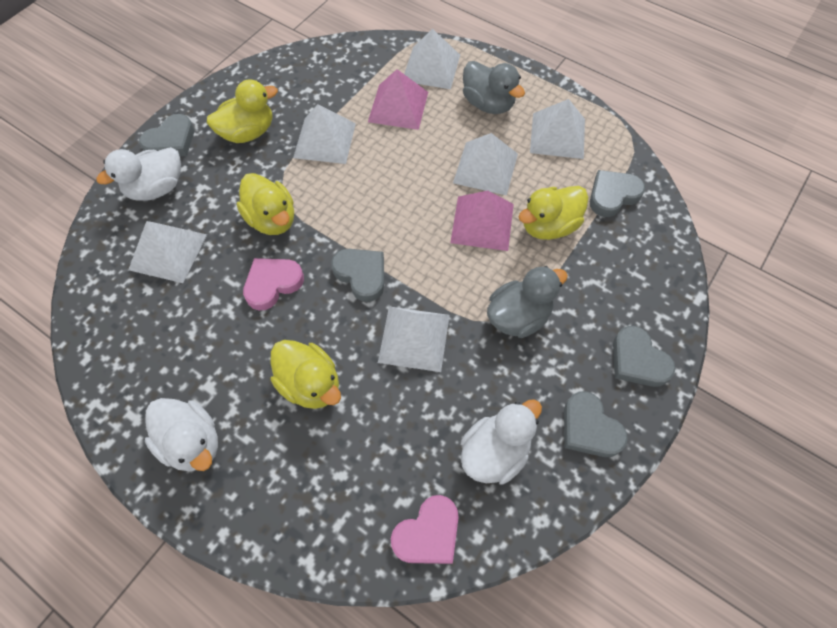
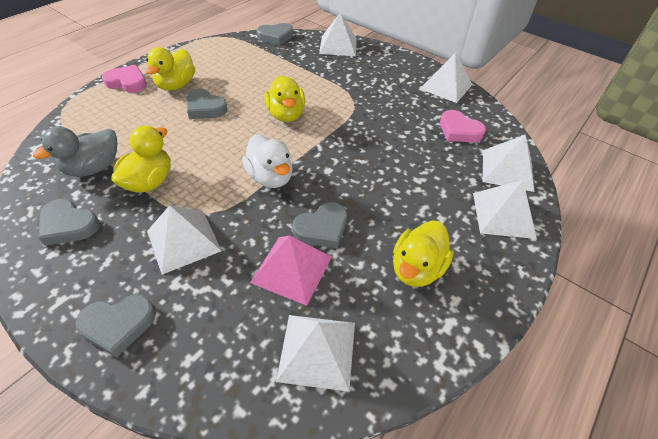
grey duck: 2 -> 1
pink pyramid: 2 -> 1
white duck: 3 -> 1

